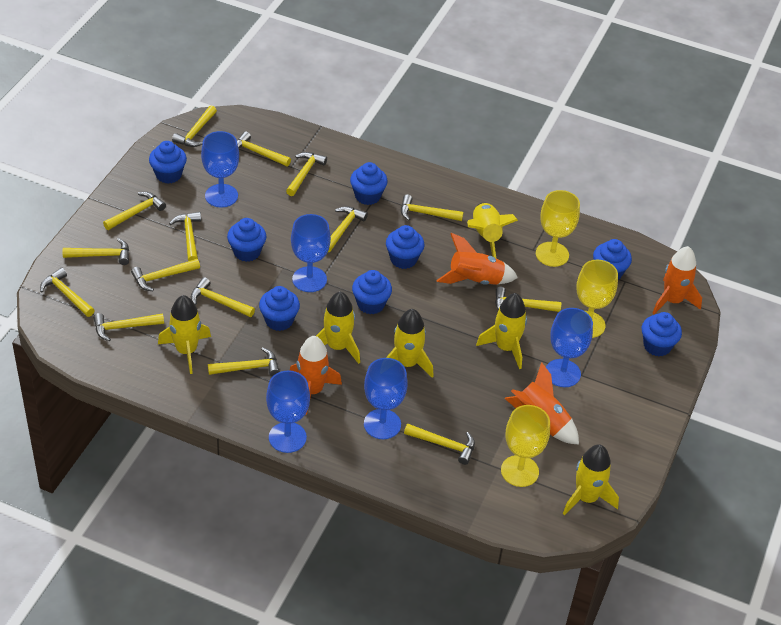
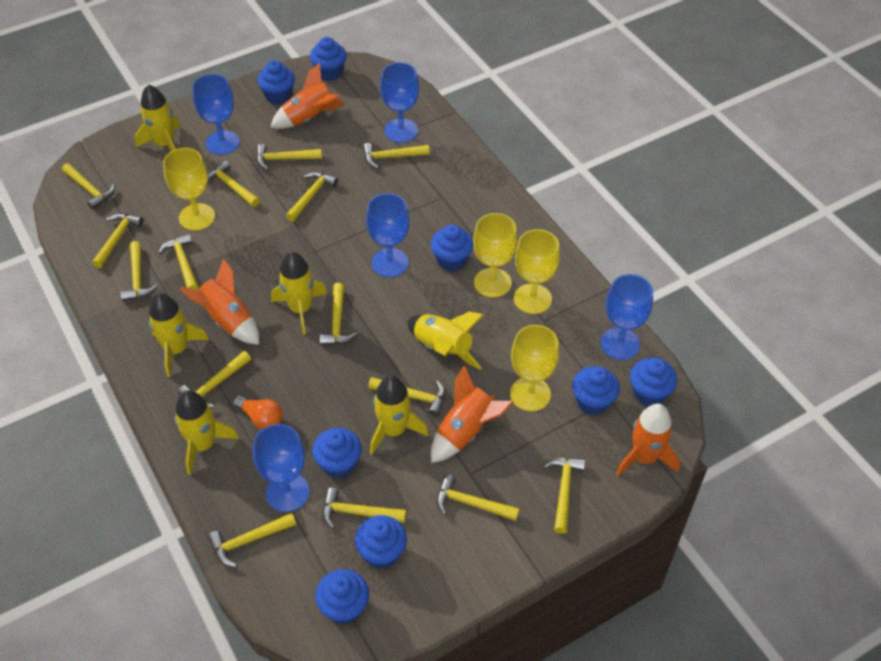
orange light bulb: 0 -> 1
yellow goblet: 3 -> 4

